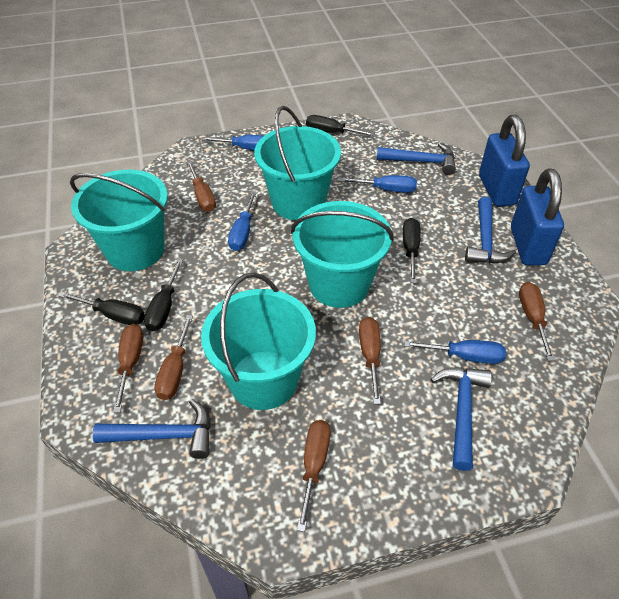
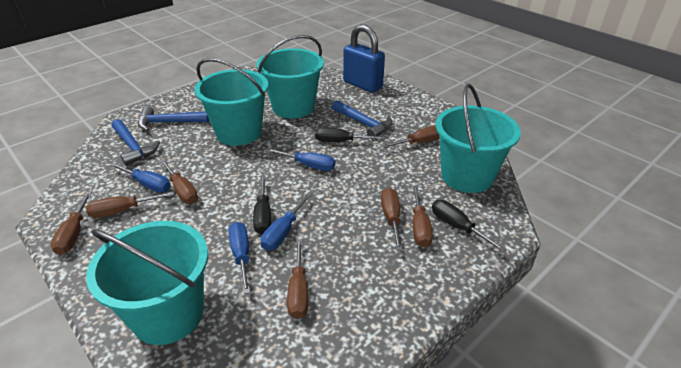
black screwdriver: 4 -> 3
blue hammer: 4 -> 3
blue padlock: 2 -> 1
brown screwdriver: 6 -> 7

